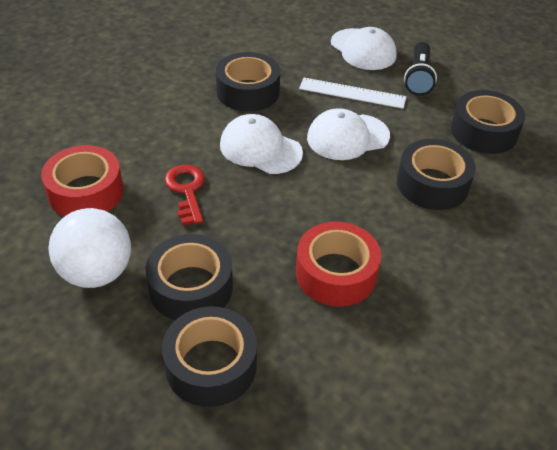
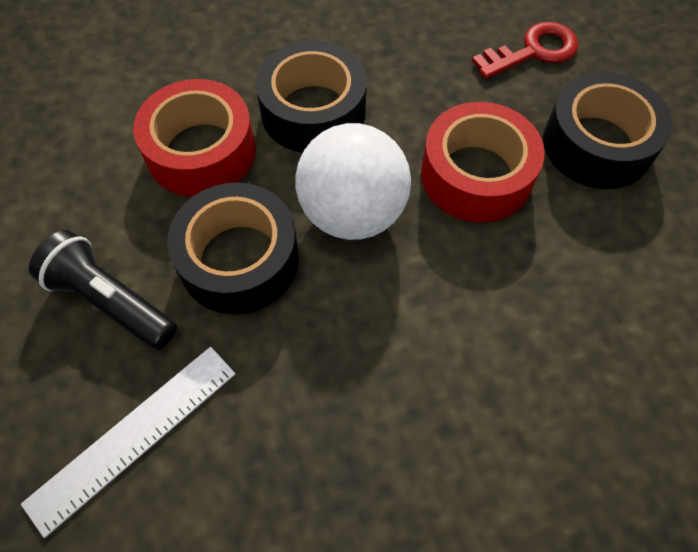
black tape: 5 -> 3
white cap: 3 -> 0

